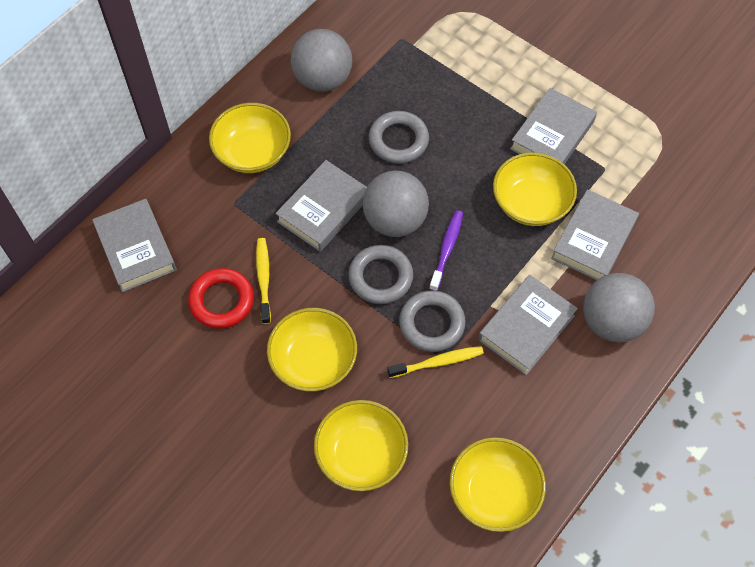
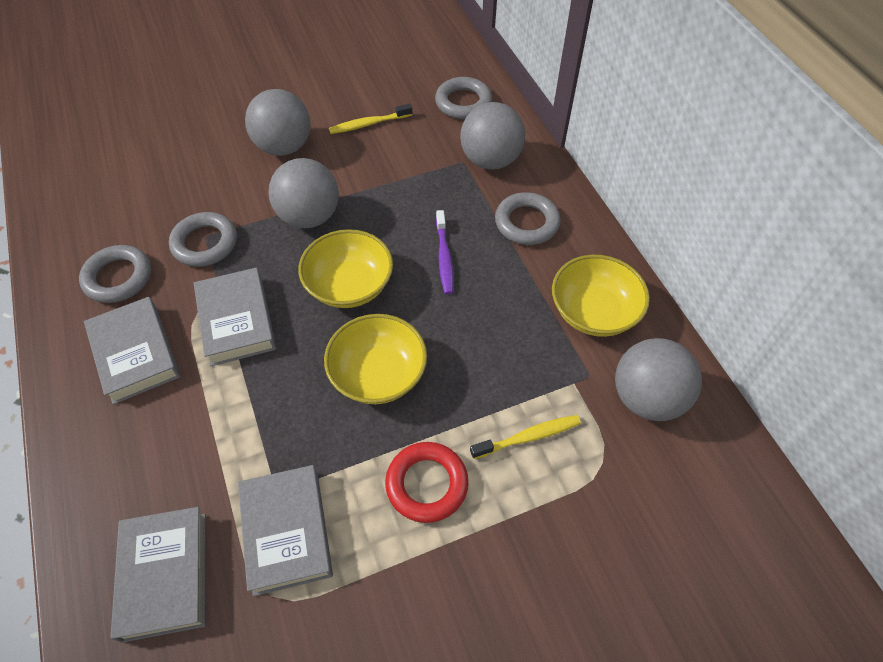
grey ball: 3 -> 4
grey book: 5 -> 4
grey ring: 3 -> 4
yellow bowl: 5 -> 3

